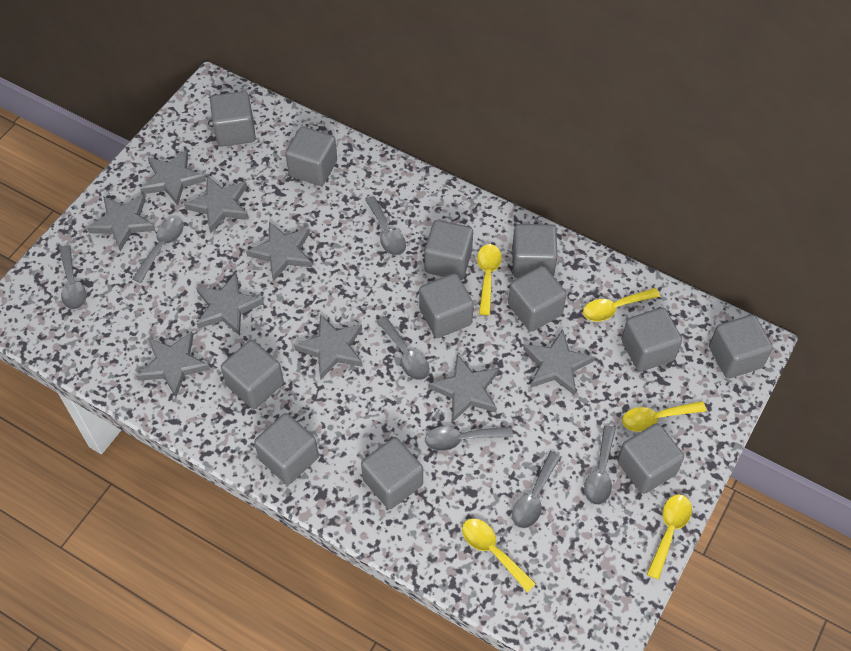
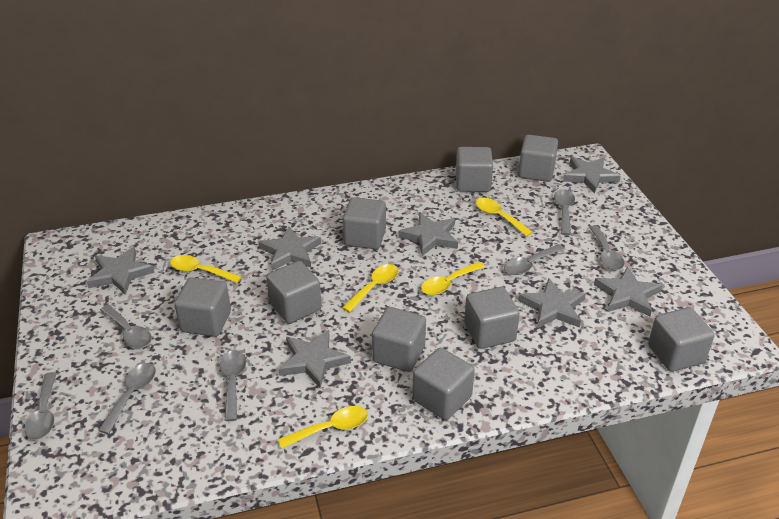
grey cube: 12 -> 9
grey star: 9 -> 7

